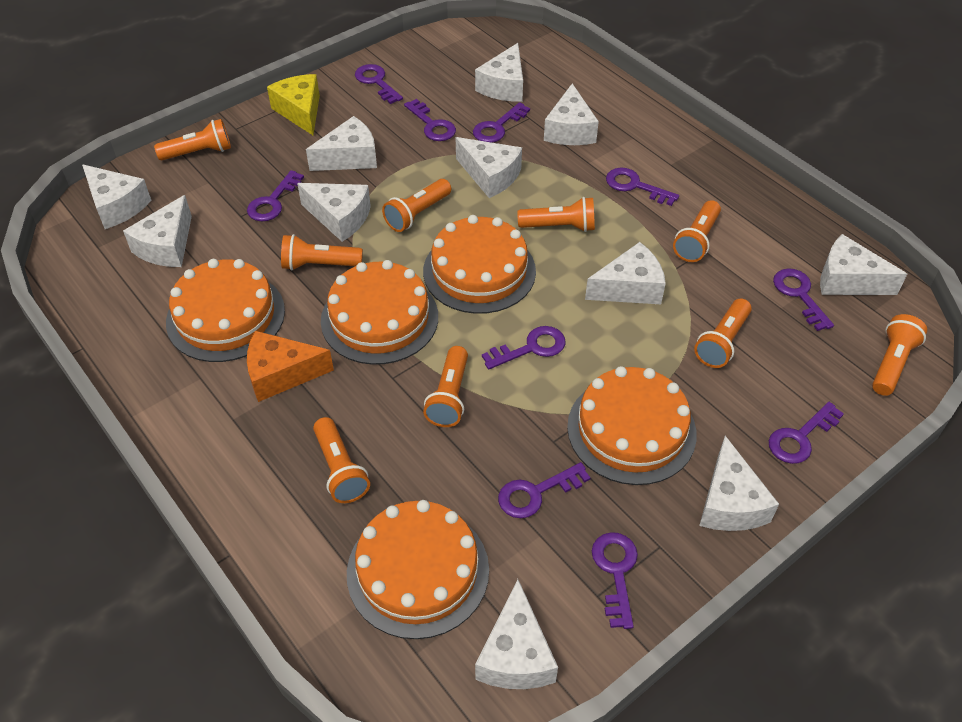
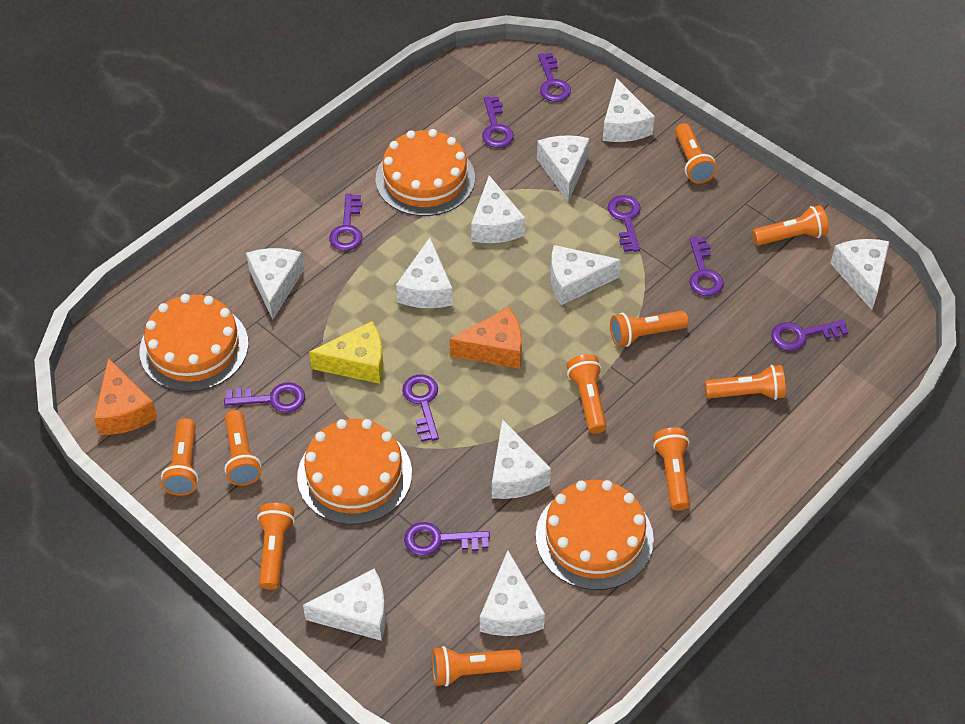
orange cake: 5 -> 4
orange cheese: 1 -> 2
orange flashlight: 9 -> 10
purple key: 10 -> 9
white cheese: 11 -> 10

